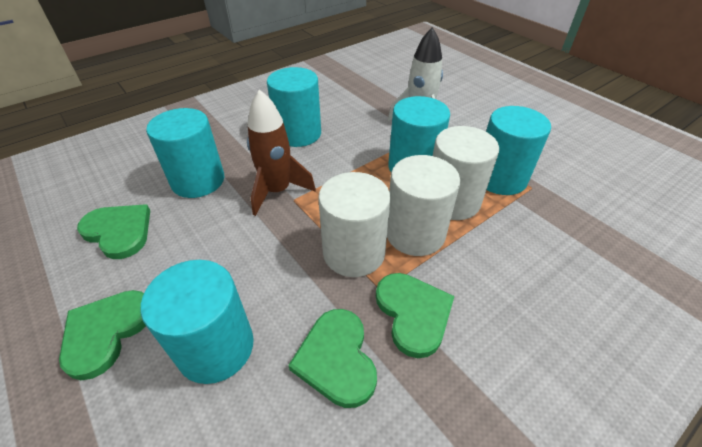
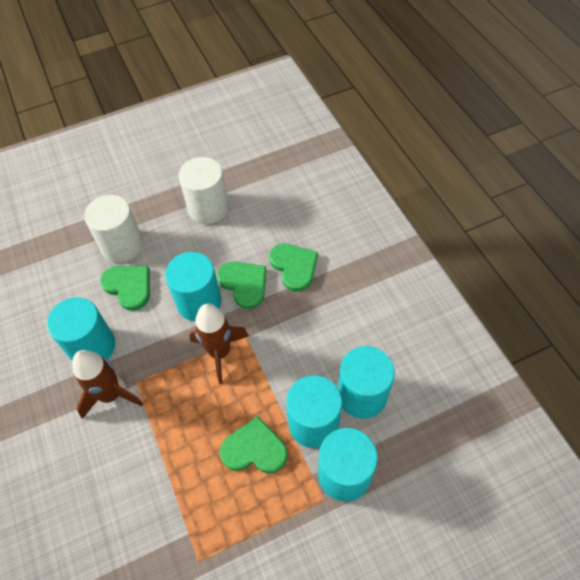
brown rocket: 1 -> 2
white cylinder: 3 -> 2
white rocket: 1 -> 0

